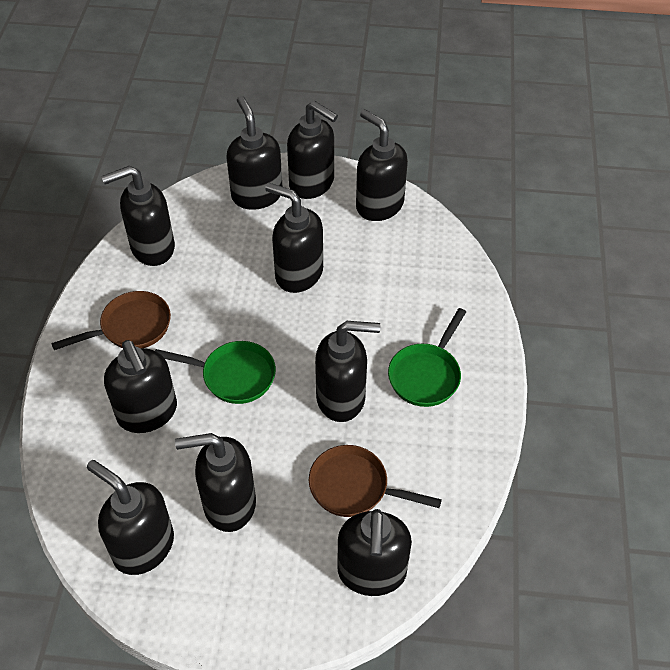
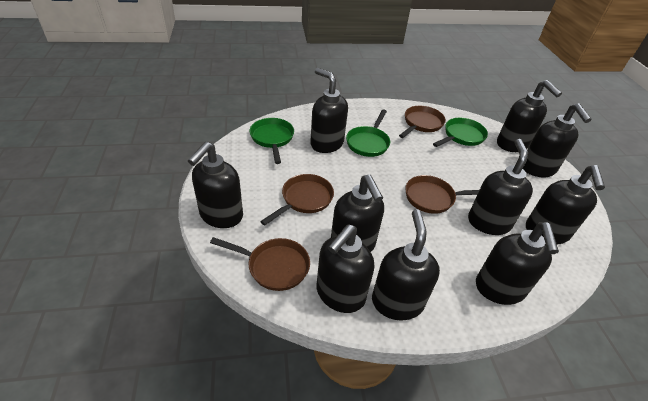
brown pan: 2 -> 4
green pan: 2 -> 3

